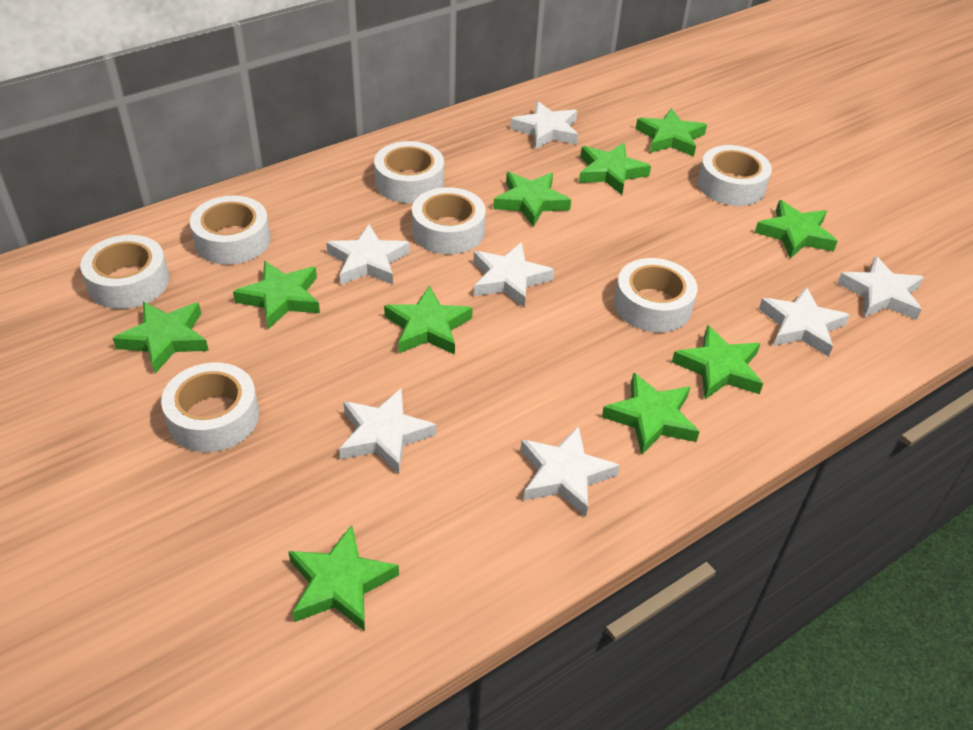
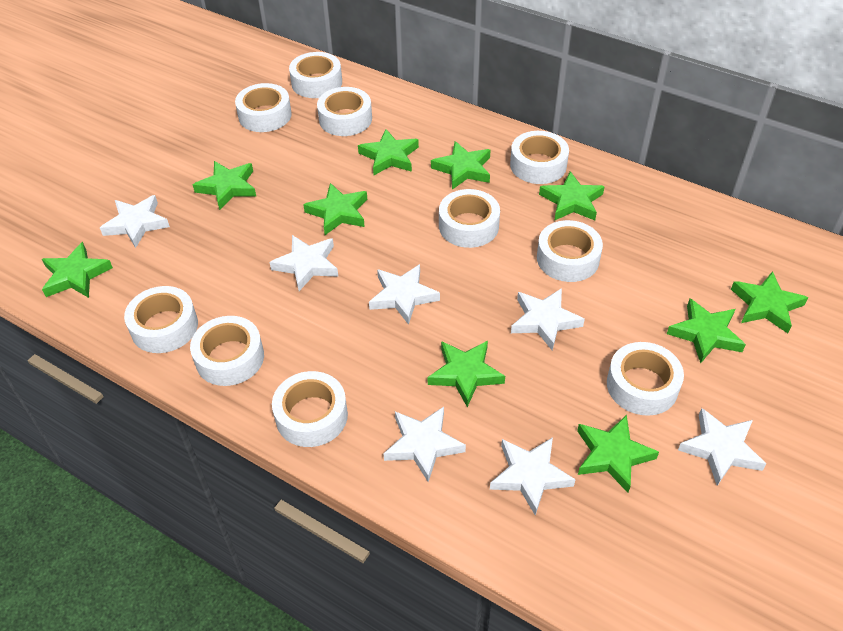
white tape: 7 -> 10

